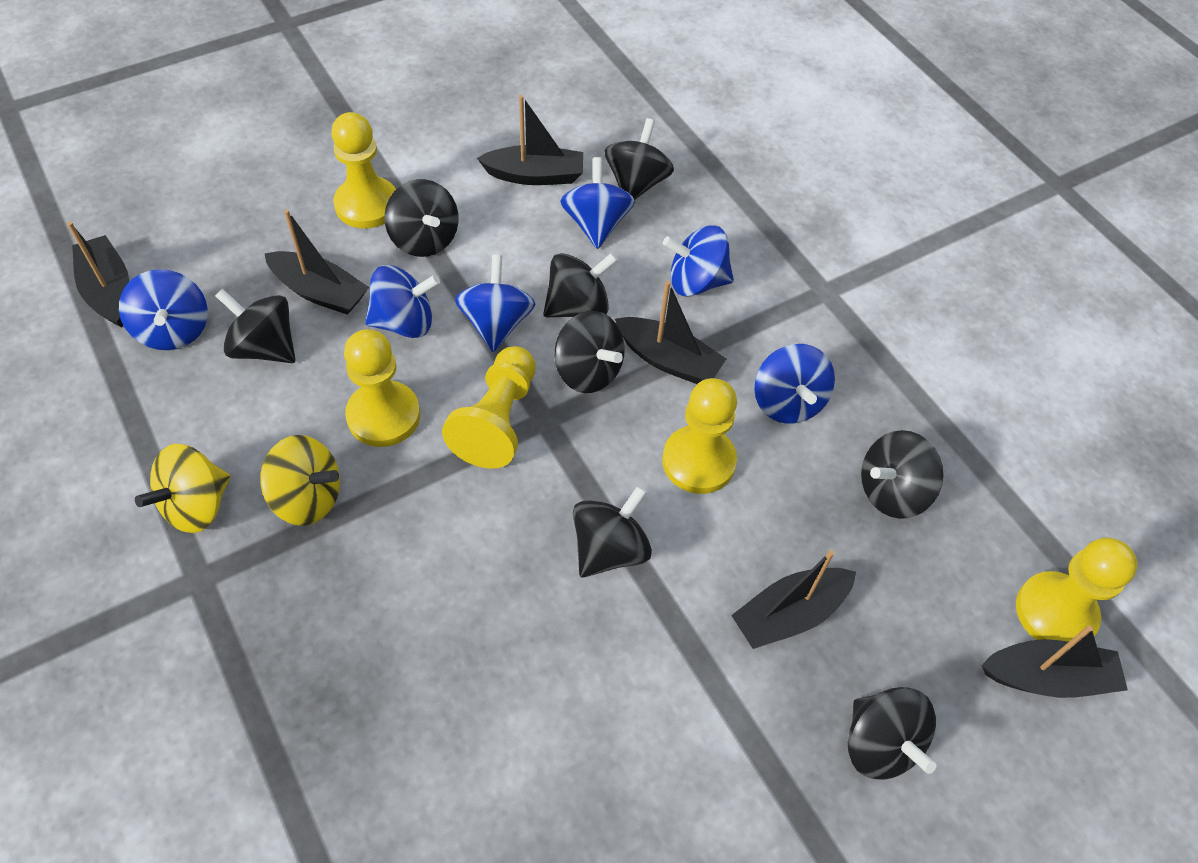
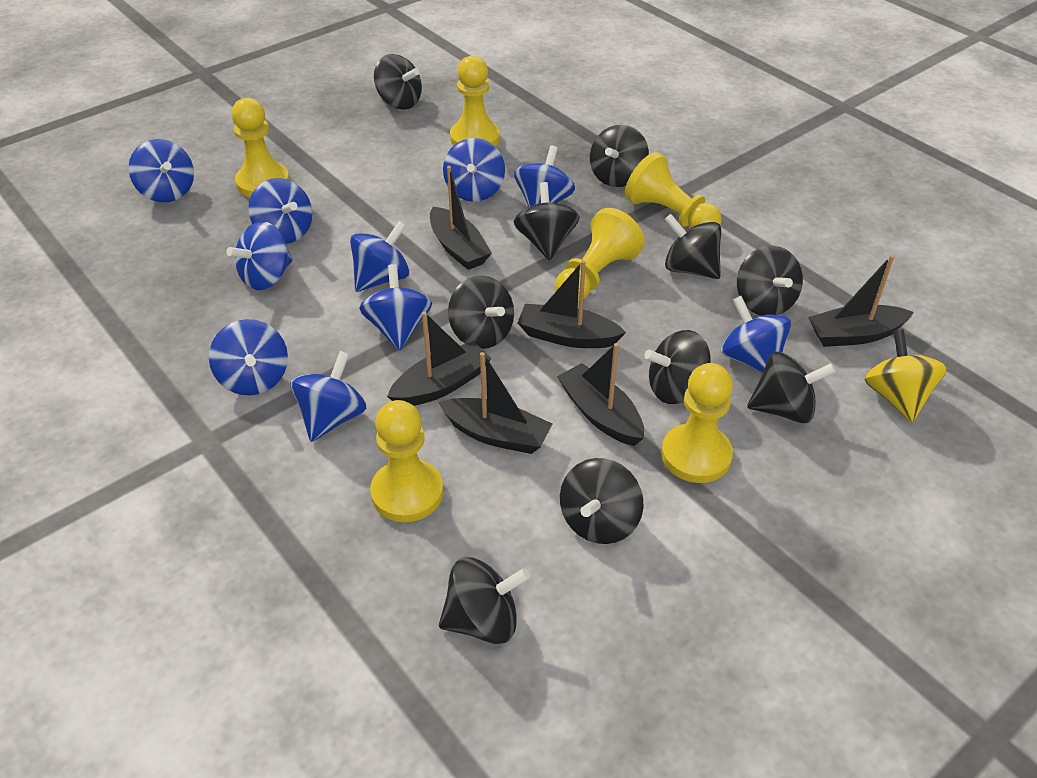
black spinning top: 8 -> 10
blue spinning top: 6 -> 10
yellow pawn: 5 -> 6
yellow spinning top: 2 -> 1

